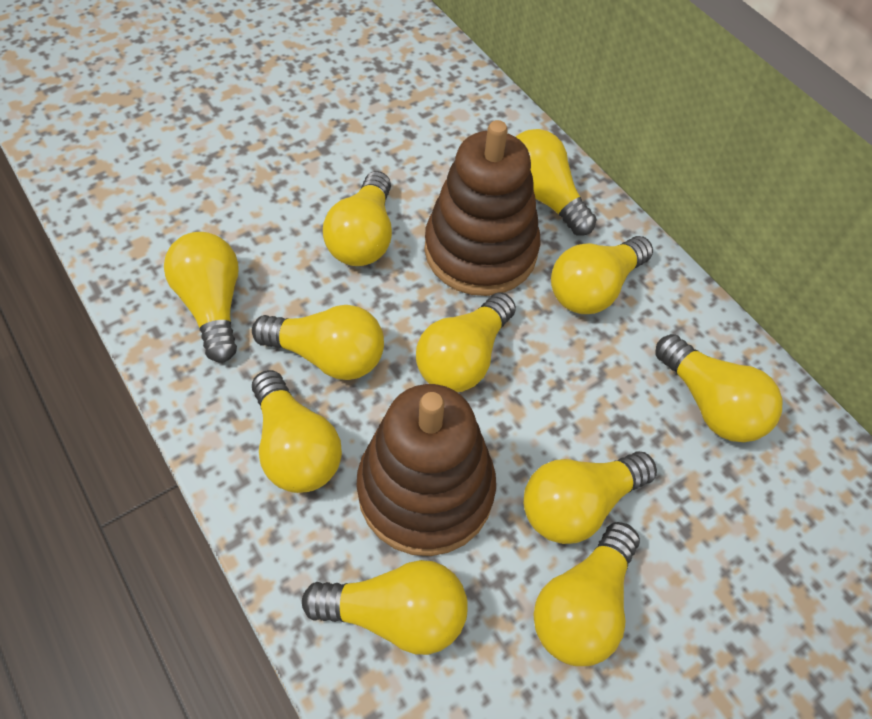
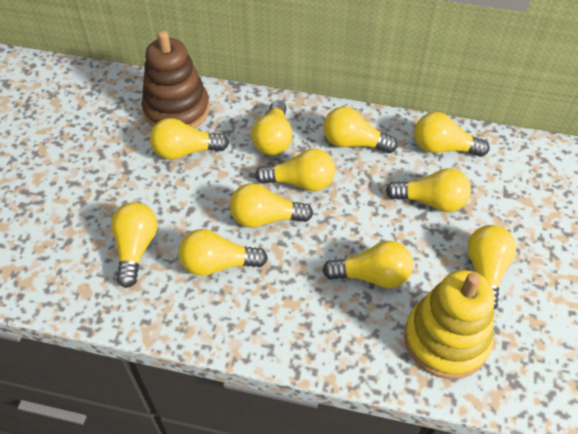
brown stacking toy: 2 -> 1
yellow stacking toy: 0 -> 1

